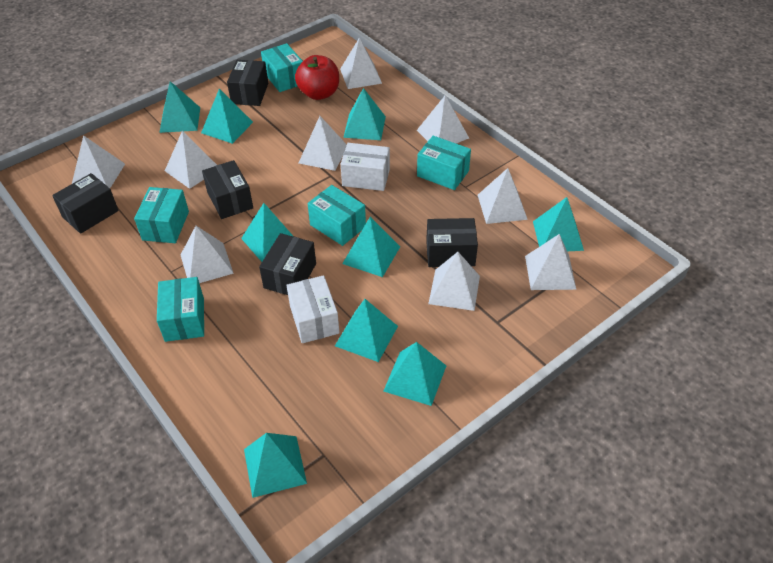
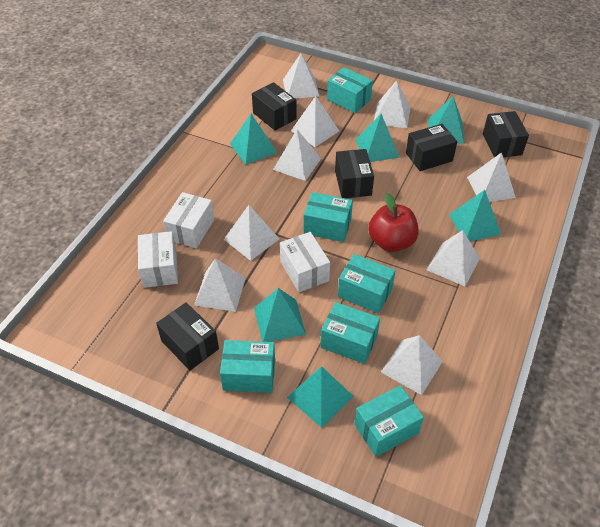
turquoise box: 5 -> 6
turquoise pyramid: 9 -> 6
white box: 2 -> 3

